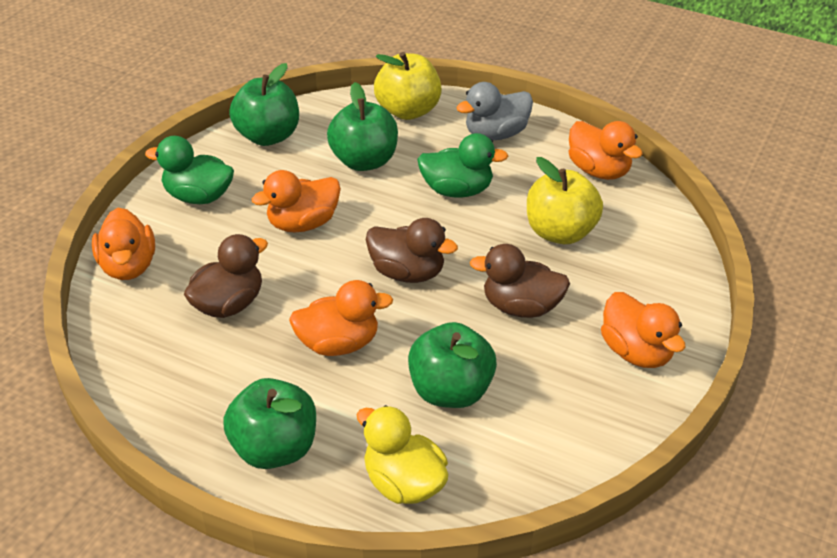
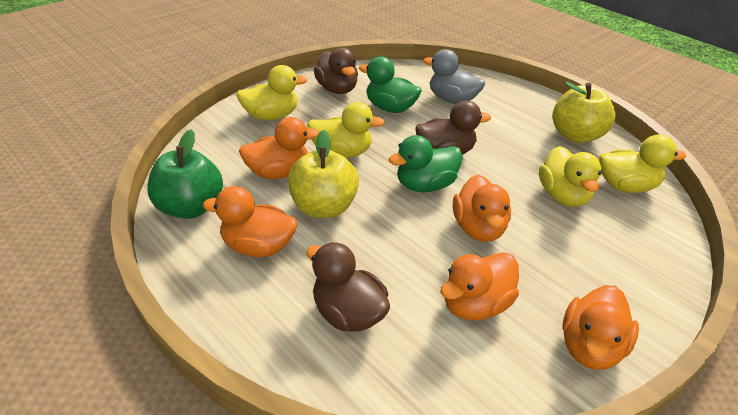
green apple: 4 -> 1
yellow duck: 1 -> 4

